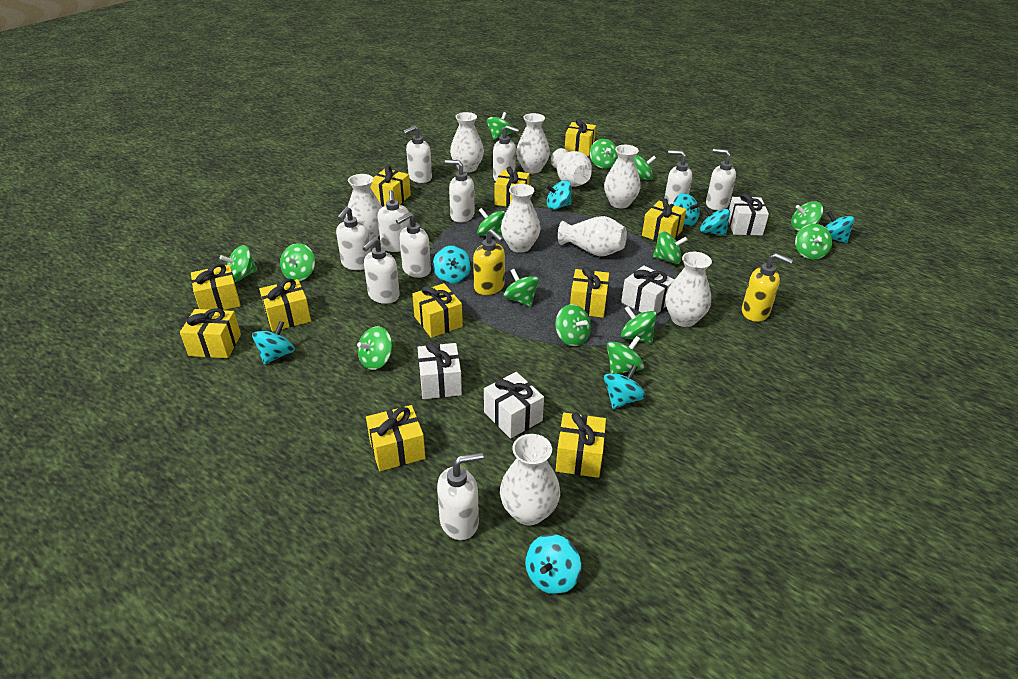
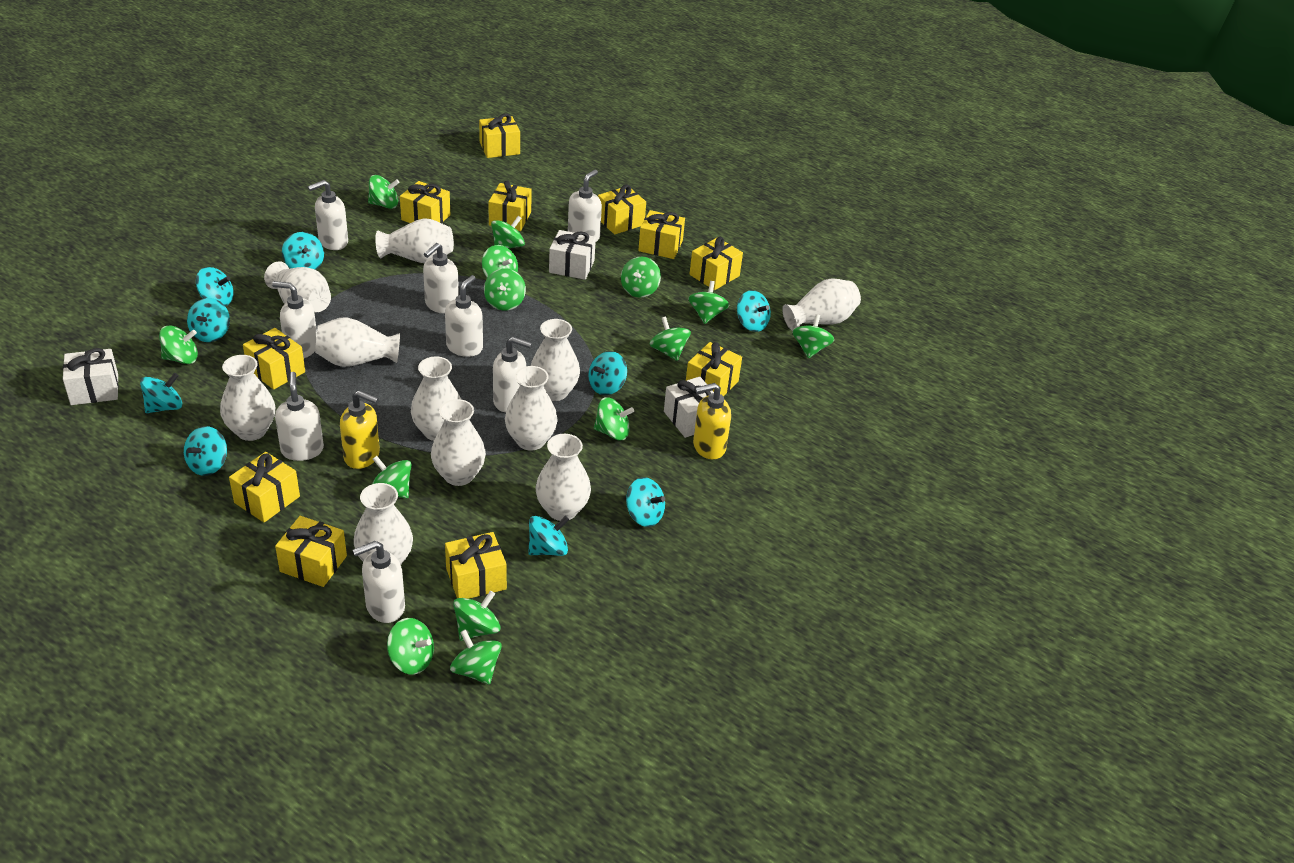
turquoise spinning top: 8 -> 9
white gift: 4 -> 3
white soap dispenser: 10 -> 8
white vase: 9 -> 11

